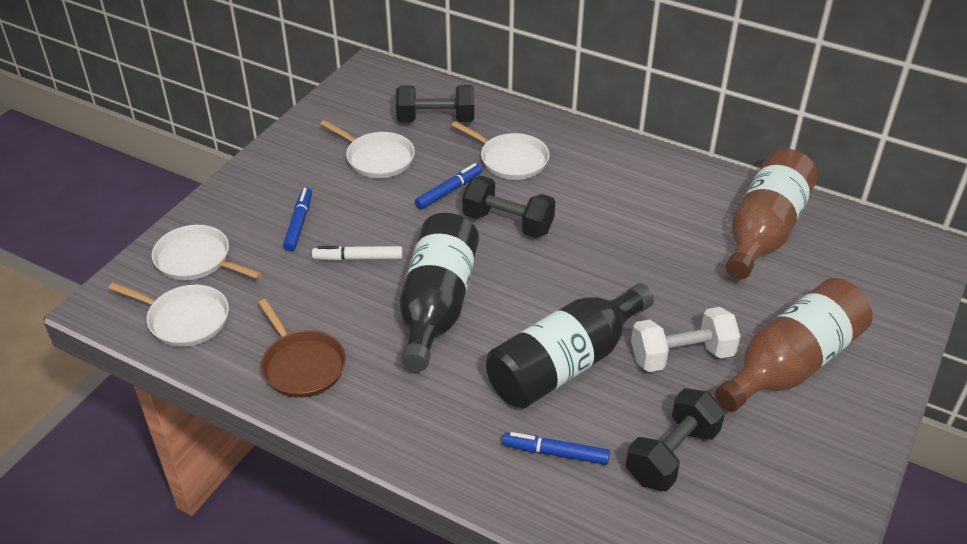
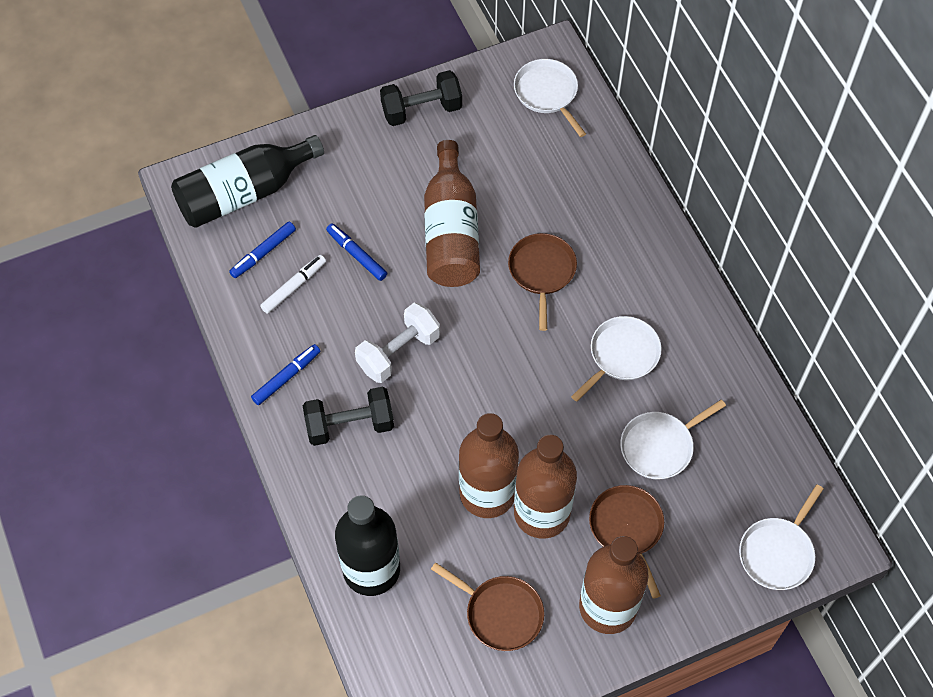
black dumbbell: 3 -> 2
brown bottle: 2 -> 4
brown pan: 1 -> 3

